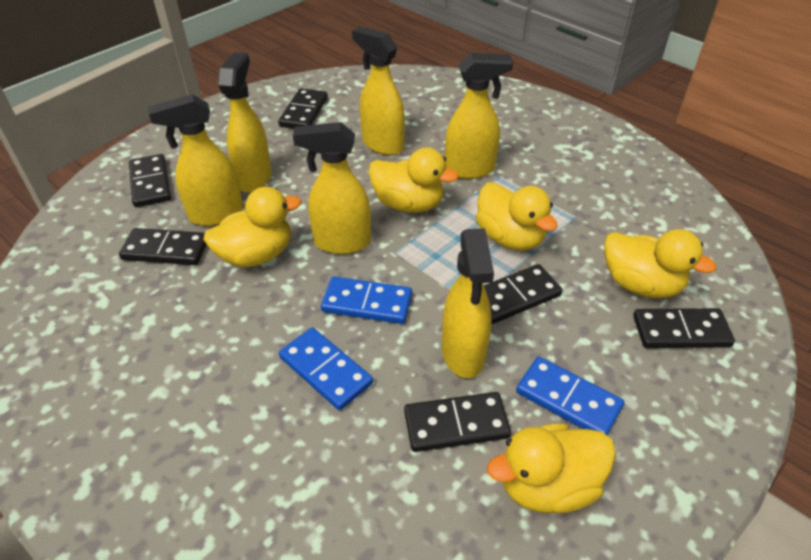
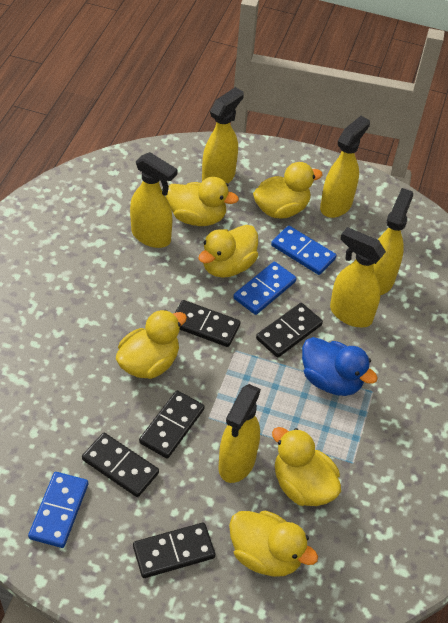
black domino: 6 -> 5
blue duck: 0 -> 1
yellow duck: 5 -> 6

